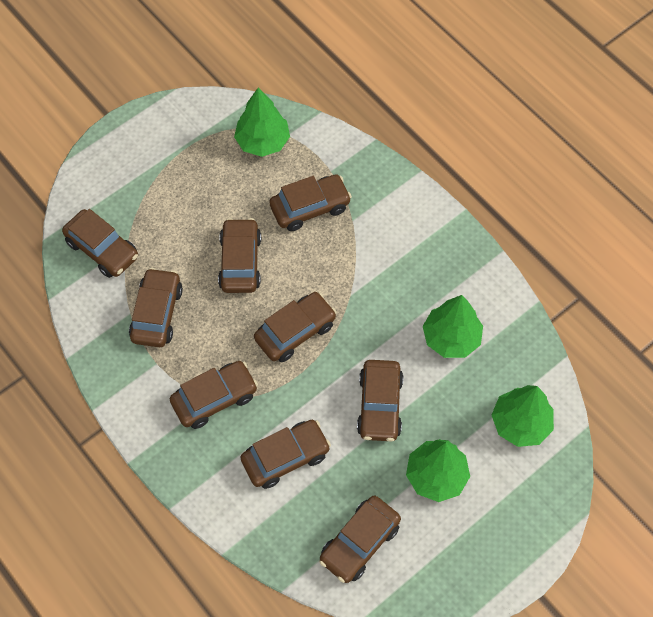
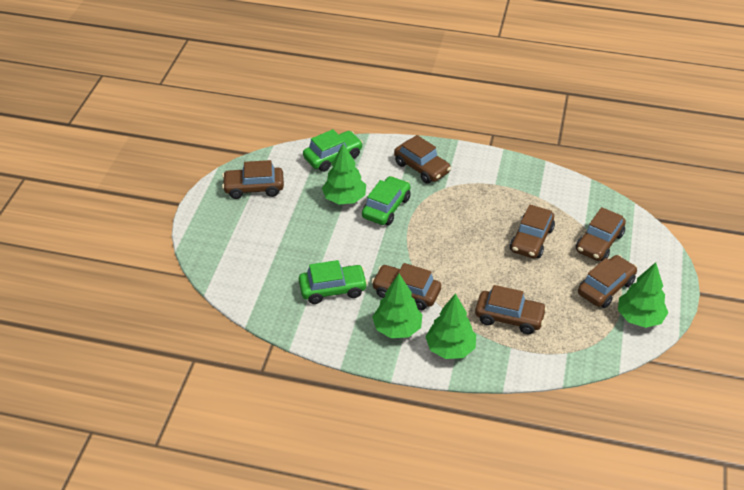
brown car: 9 -> 7
green car: 0 -> 3

